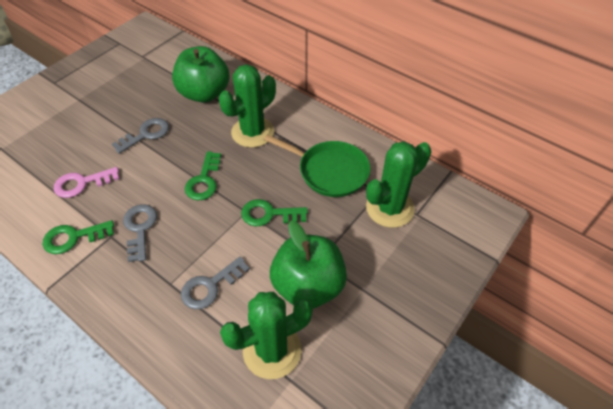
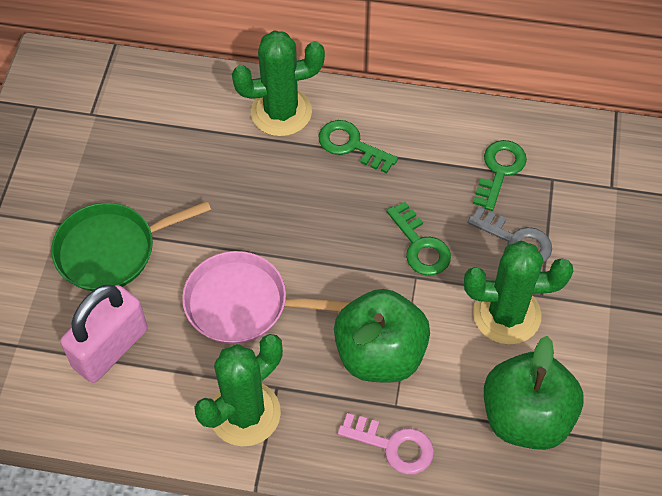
grey key: 3 -> 1
pink padlock: 0 -> 1
pink pan: 0 -> 1

